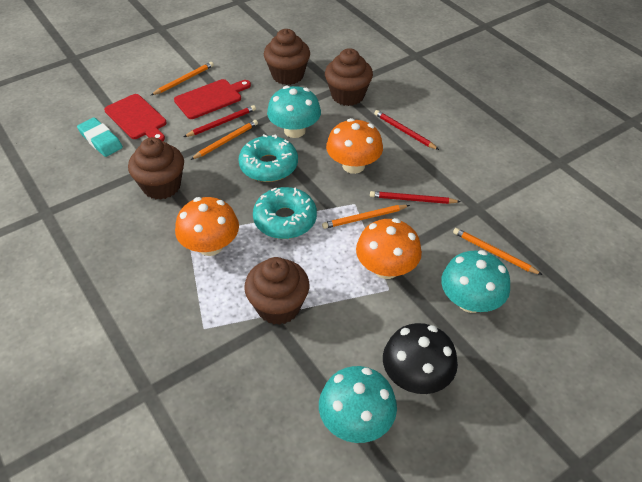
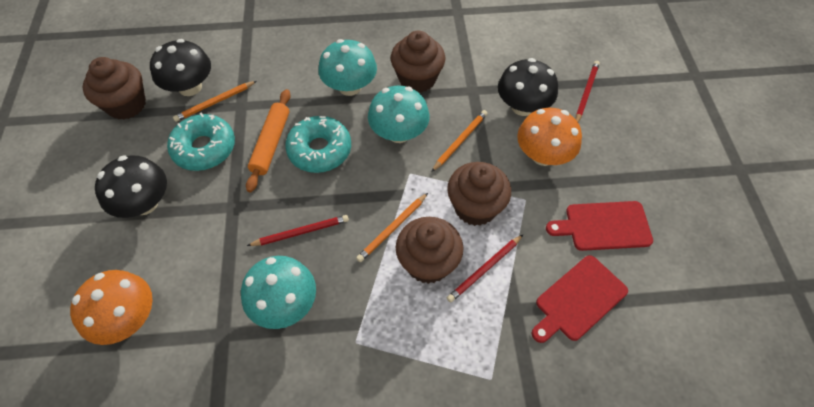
black mushroom: 1 -> 3
orange mushroom: 3 -> 2
orange pencil: 4 -> 3
orange rolling pin: 0 -> 1
turquoise eraser: 1 -> 0

